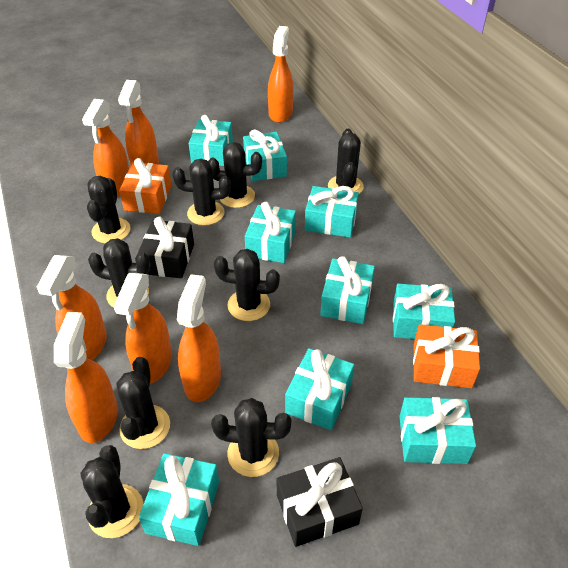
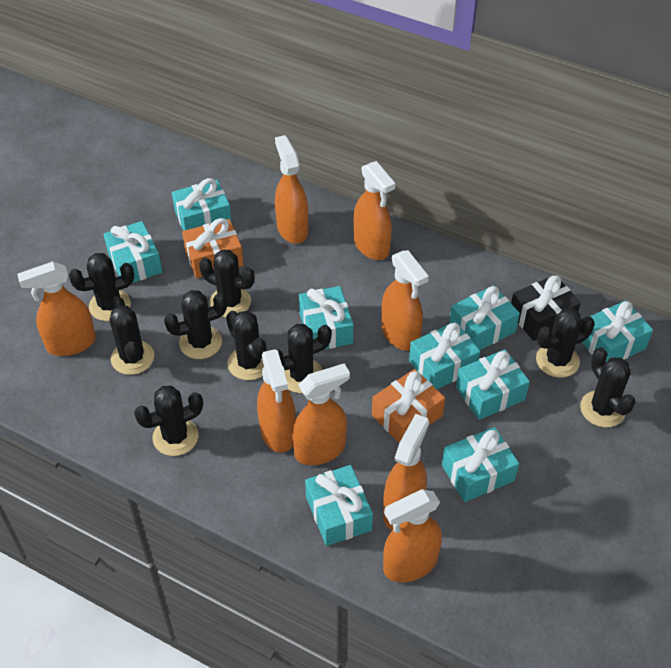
black gift: 2 -> 1
orange spray bottle: 7 -> 8

